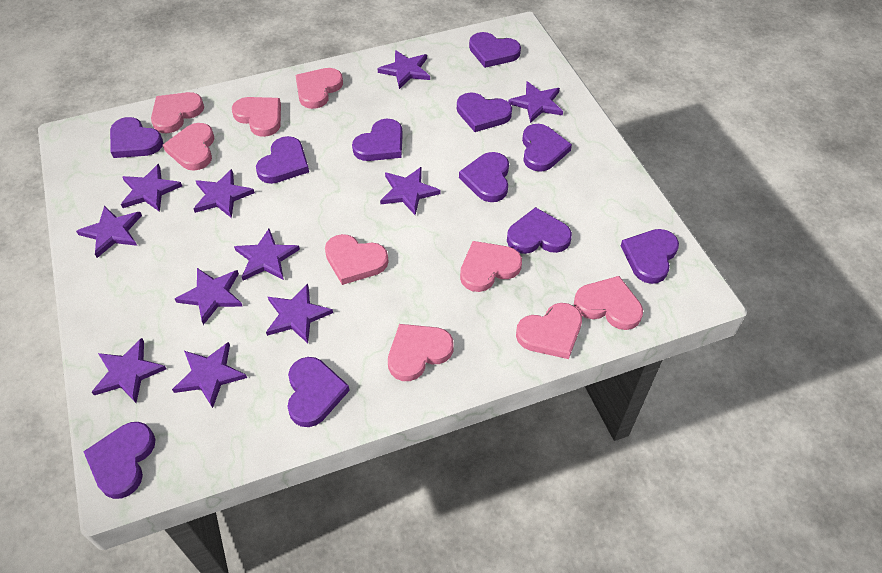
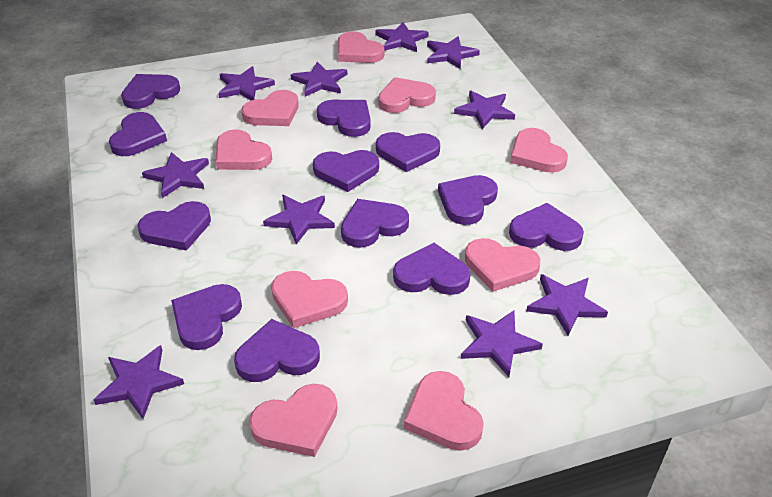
purple heart: 11 -> 12
purple star: 11 -> 10

